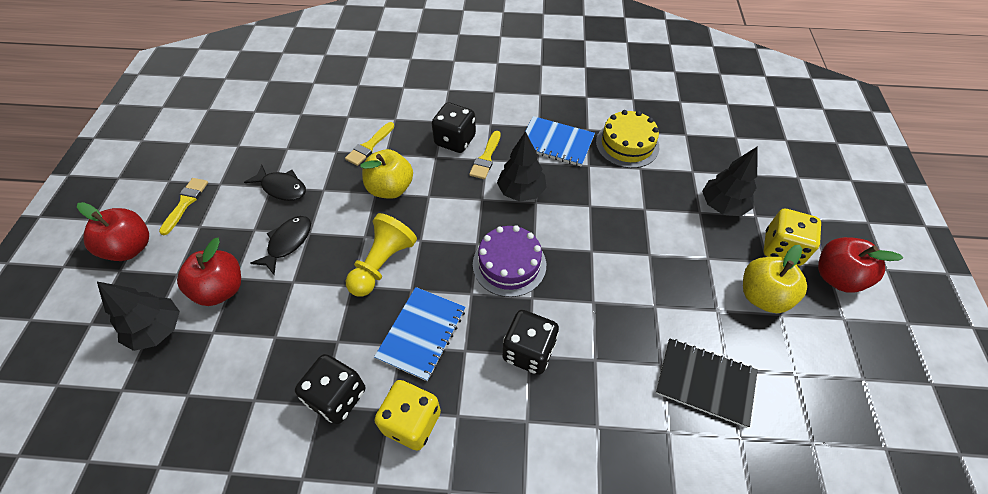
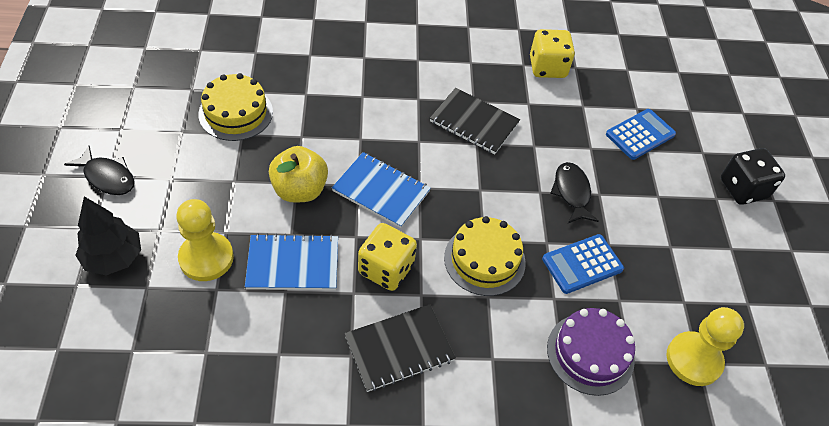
black dice: 3 -> 1
black notebook: 1 -> 2
black tree: 3 -> 1
blue calculator: 0 -> 2
red apple: 3 -> 0
yellow apple: 2 -> 1
yellow brush: 3 -> 0
yellow cake: 1 -> 2
yellow pawn: 1 -> 2

